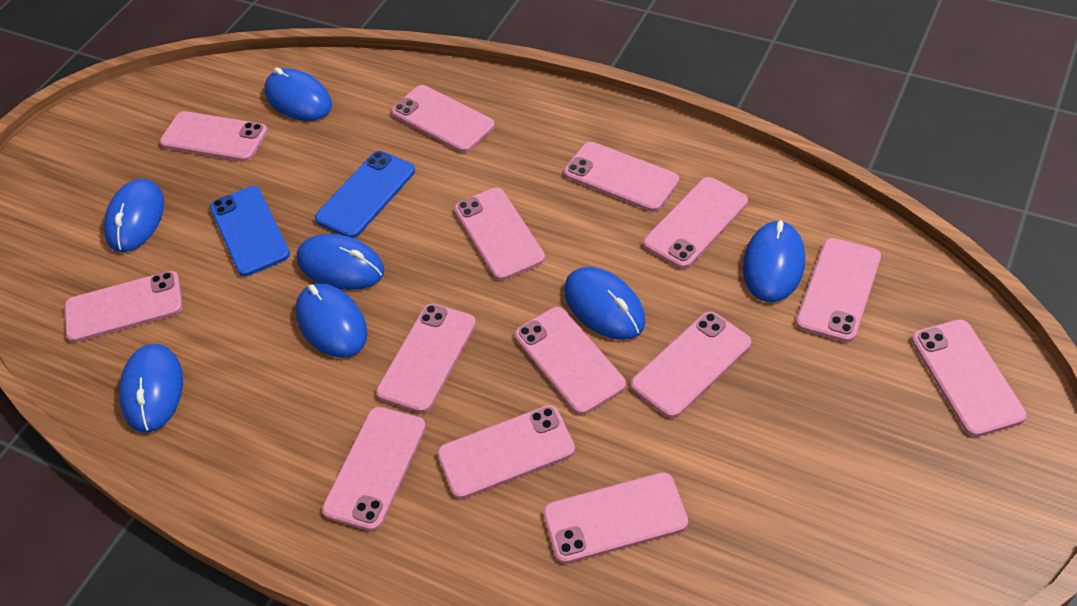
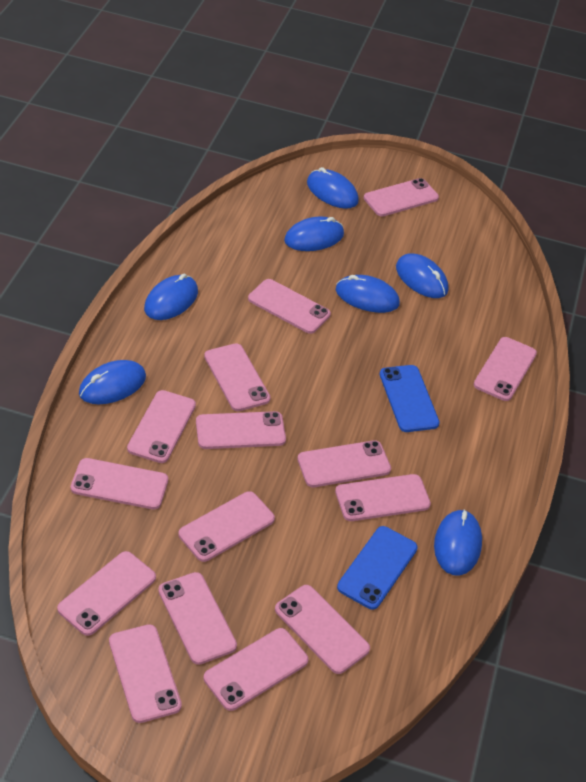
pink phone: 14 -> 15

